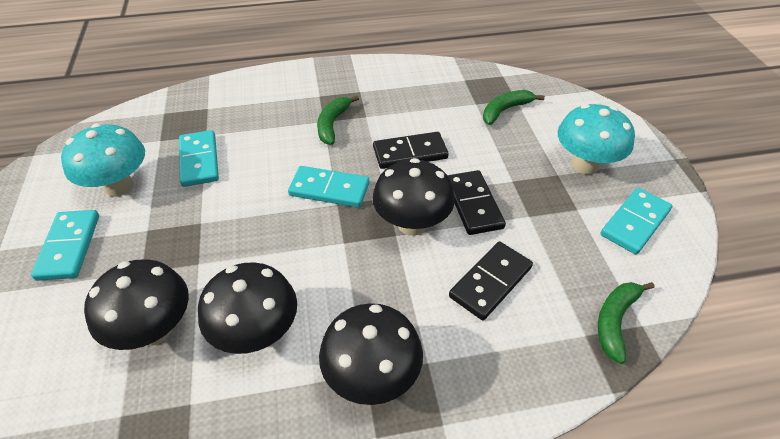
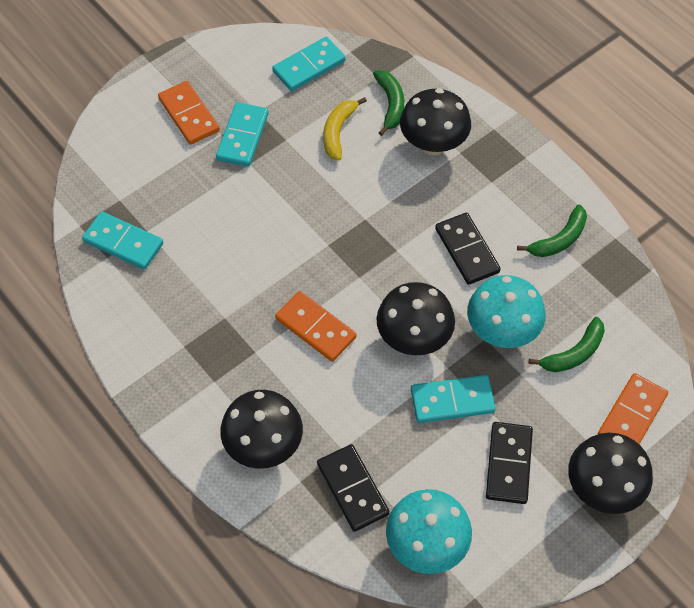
orange domino: 0 -> 3
yellow banana: 0 -> 1

